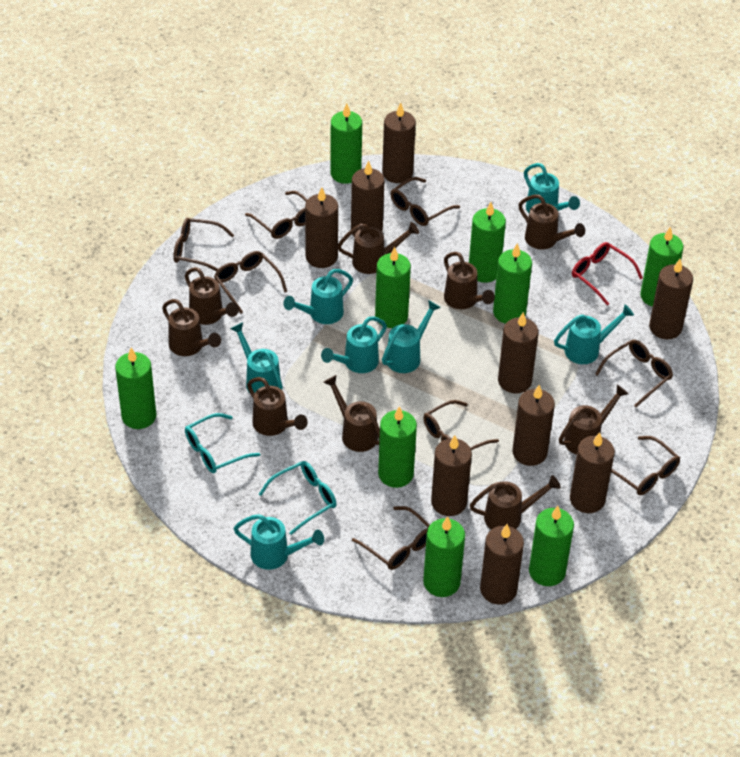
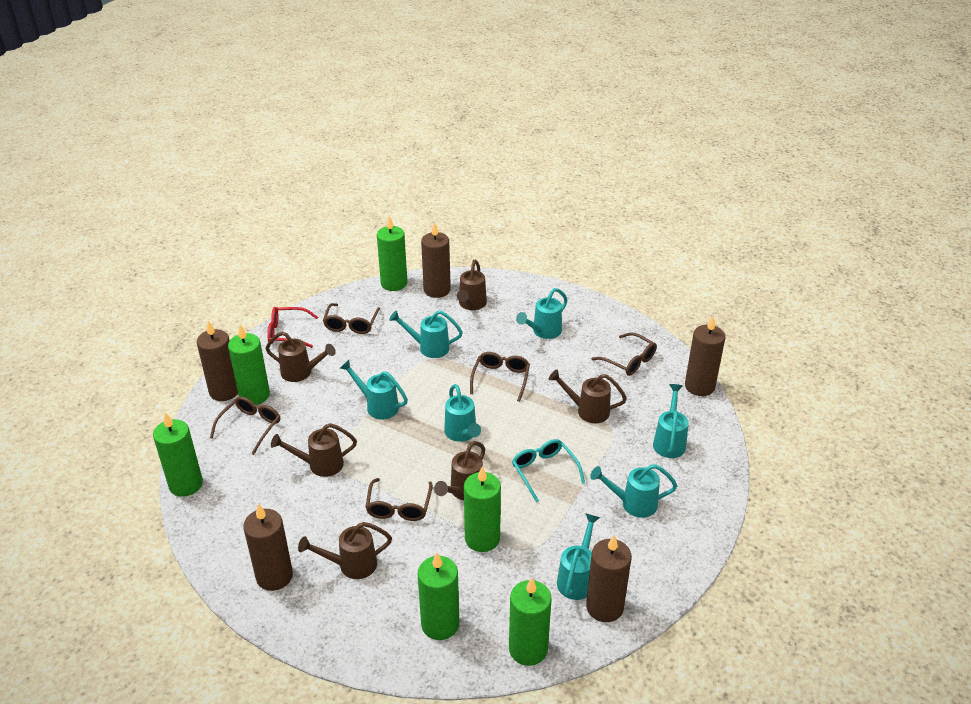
brown candle: 9 -> 5
brown glasses: 8 -> 5
brown watering can: 9 -> 6
green candle: 9 -> 6
turquoise glasses: 2 -> 1

